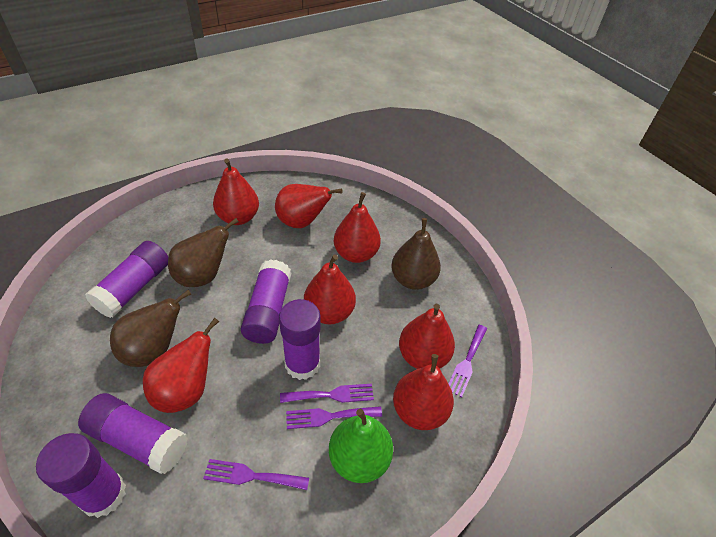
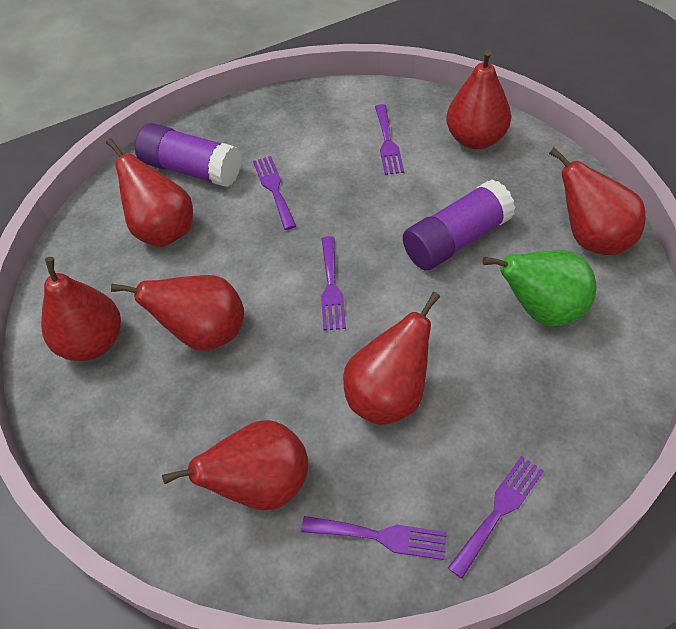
brown pear: 3 -> 0
purple fork: 4 -> 5
purple glue stick: 5 -> 2

